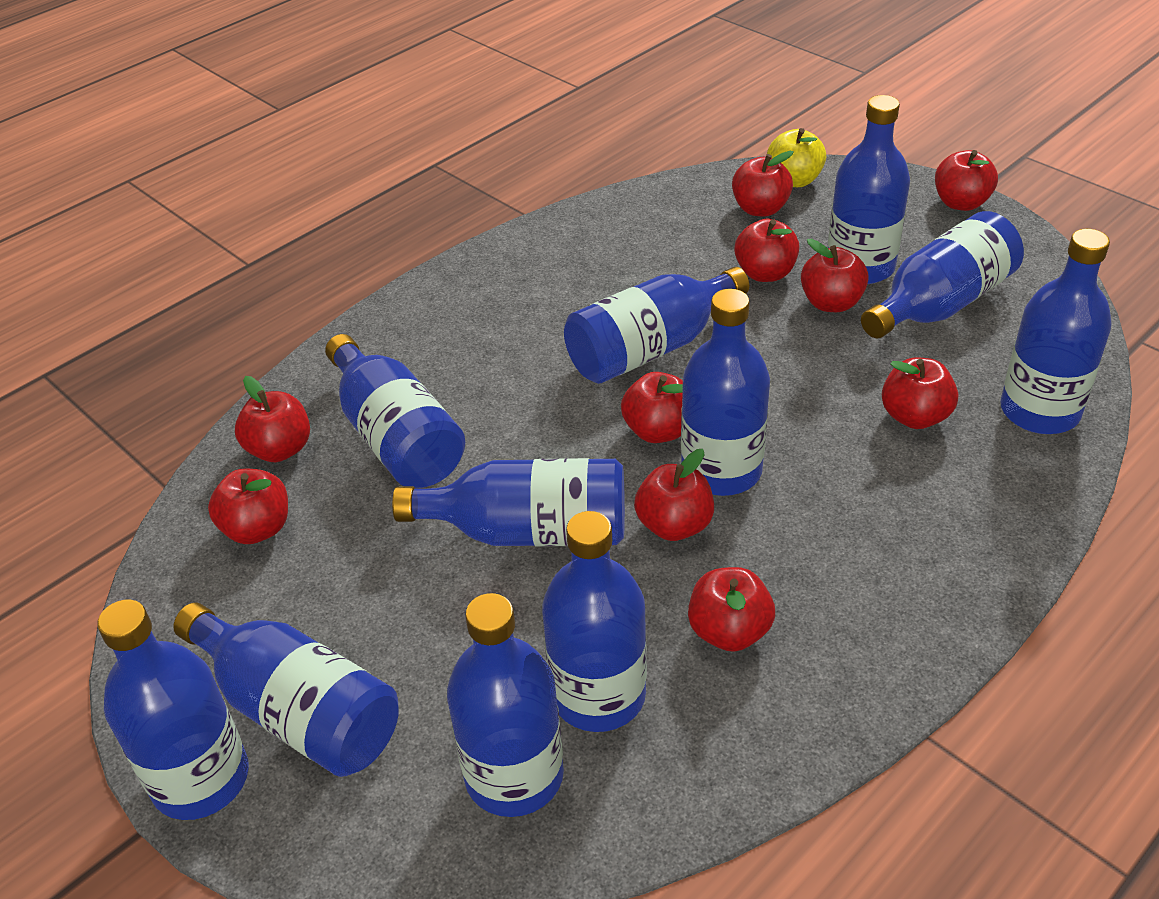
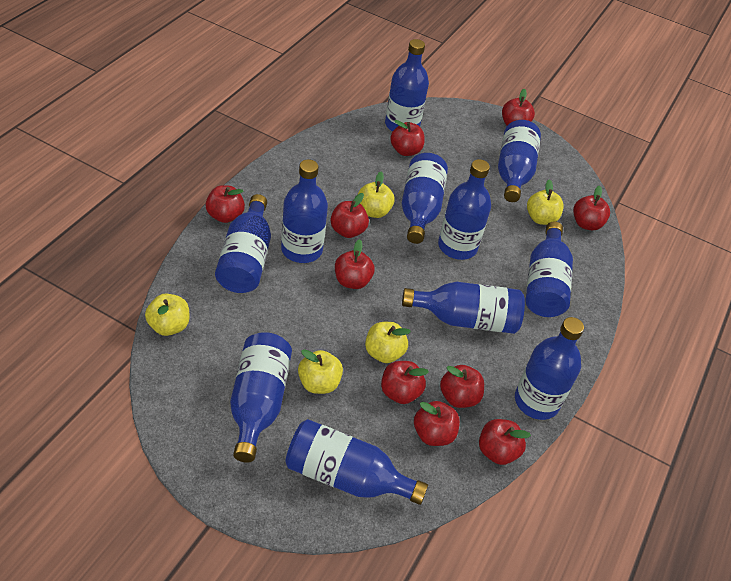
yellow apple: 1 -> 5

